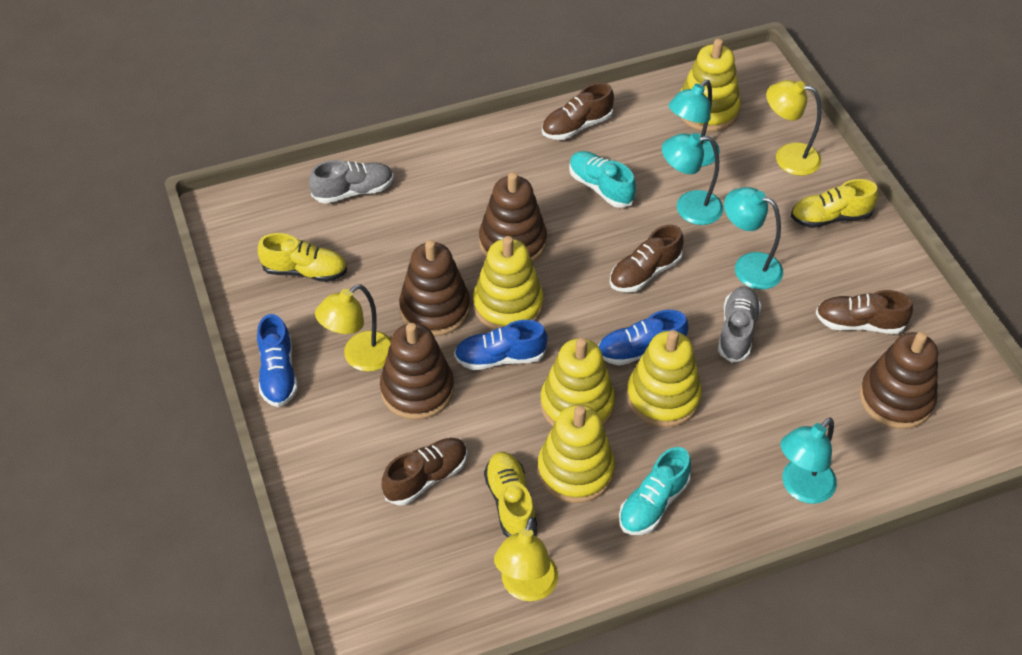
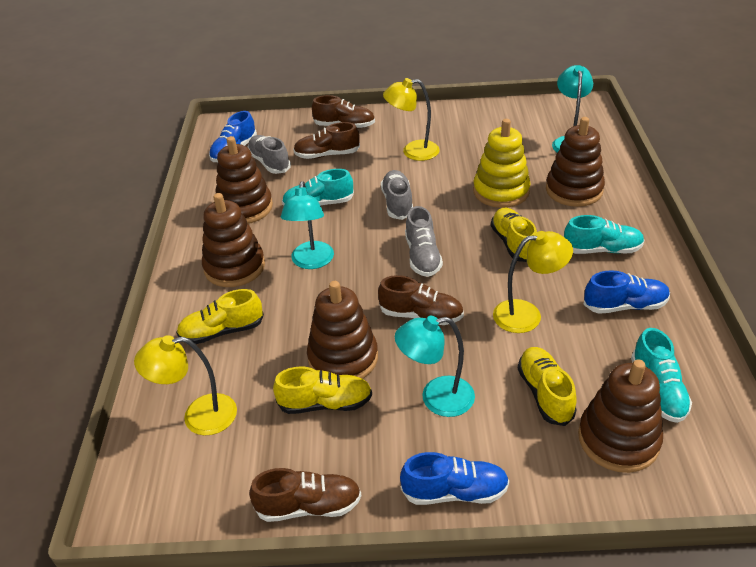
brown stacking toy: 4 -> 5
grey shoe: 2 -> 3
turquoise lamp: 4 -> 3
turquoise shoe: 2 -> 3
yellow shoe: 3 -> 4
yellow stacking toy: 5 -> 1

